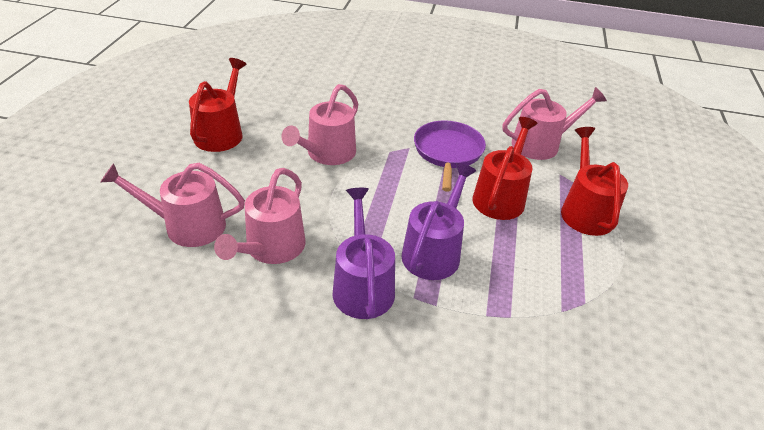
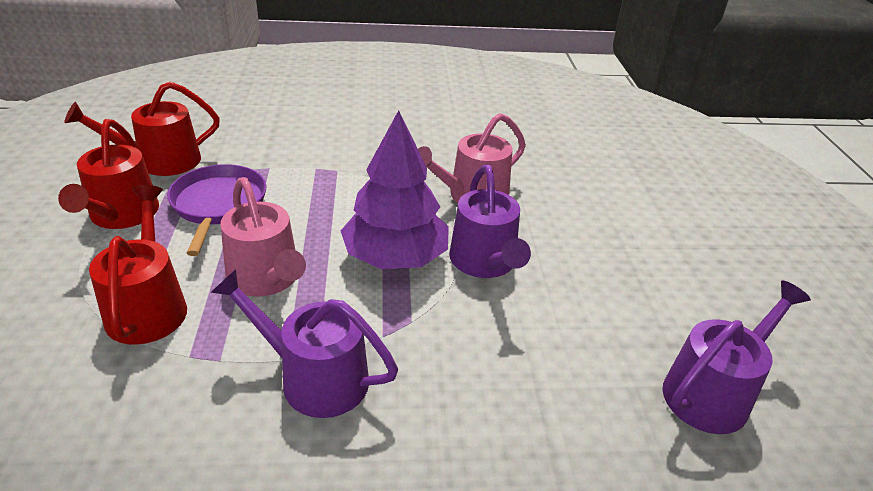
pink watering can: 4 -> 2
purple tree: 0 -> 1
purple watering can: 2 -> 3

